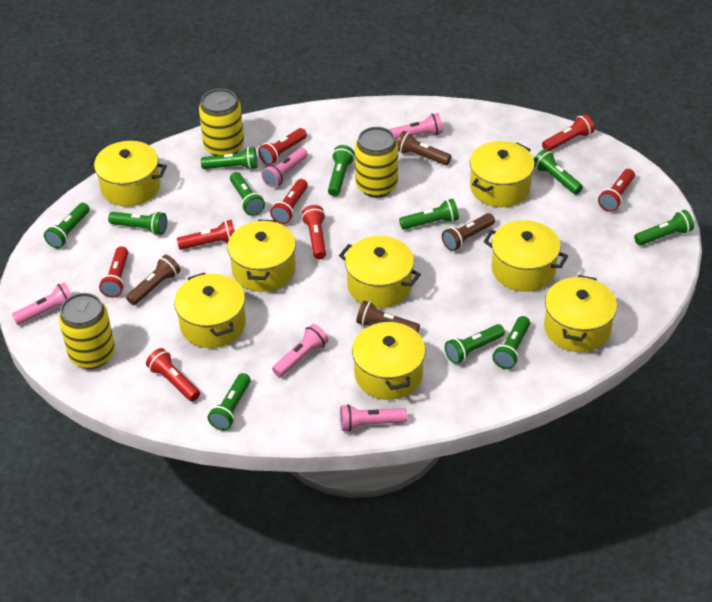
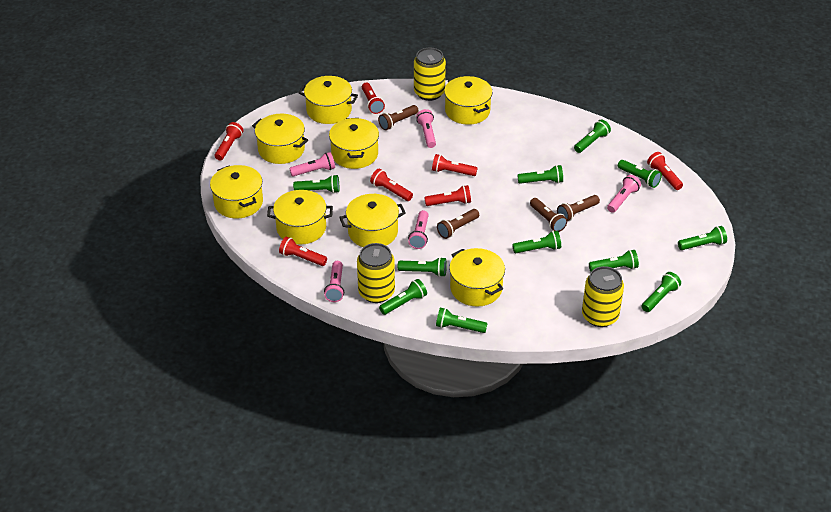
red flashlight: 8 -> 7

